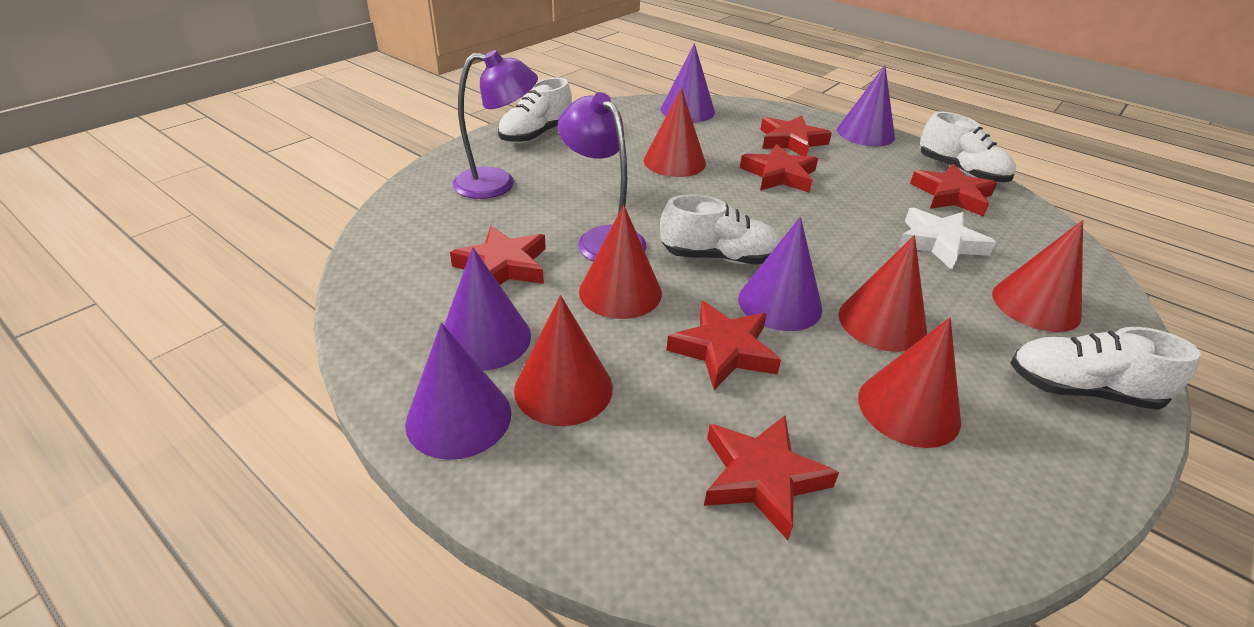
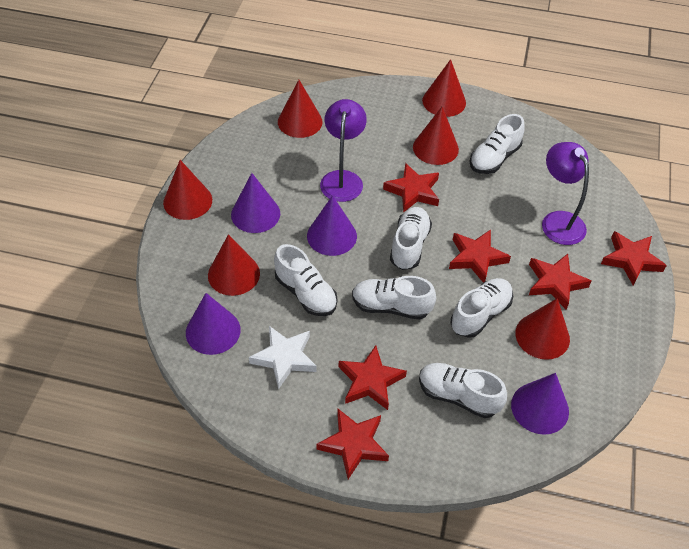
purple cone: 5 -> 4
white shoe: 4 -> 6

